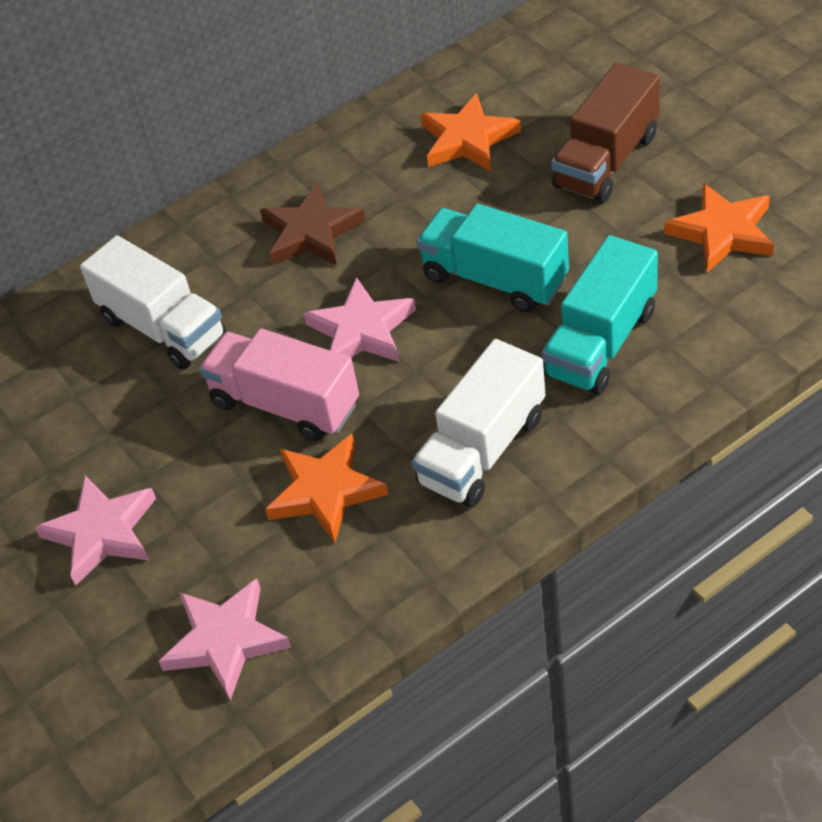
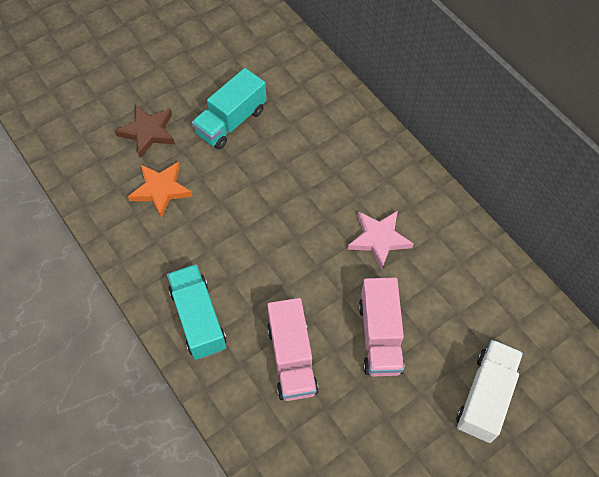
brown truck: 1 -> 0
orange star: 3 -> 1
pink star: 3 -> 1
pink truck: 1 -> 2
white truck: 2 -> 1

